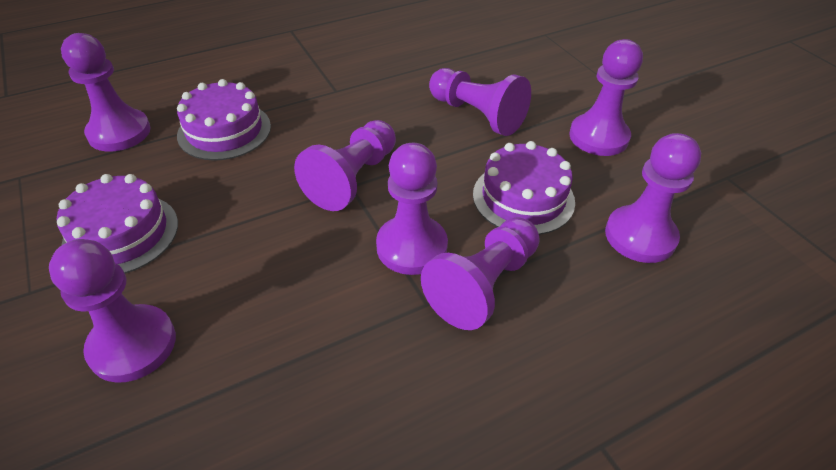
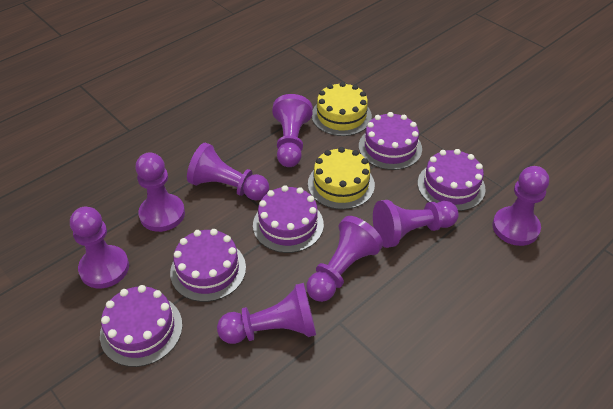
purple cake: 3 -> 5
yellow cake: 0 -> 2

